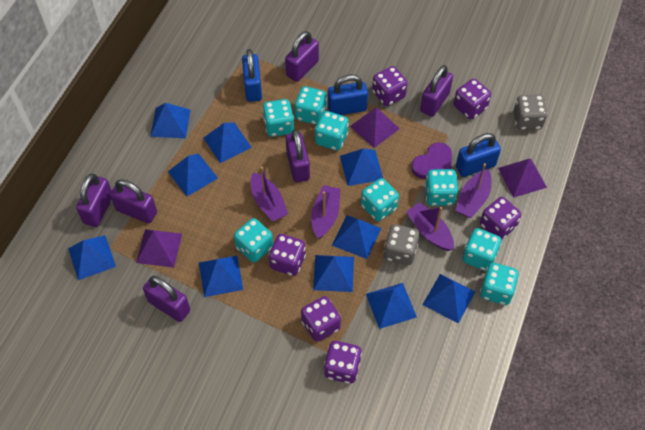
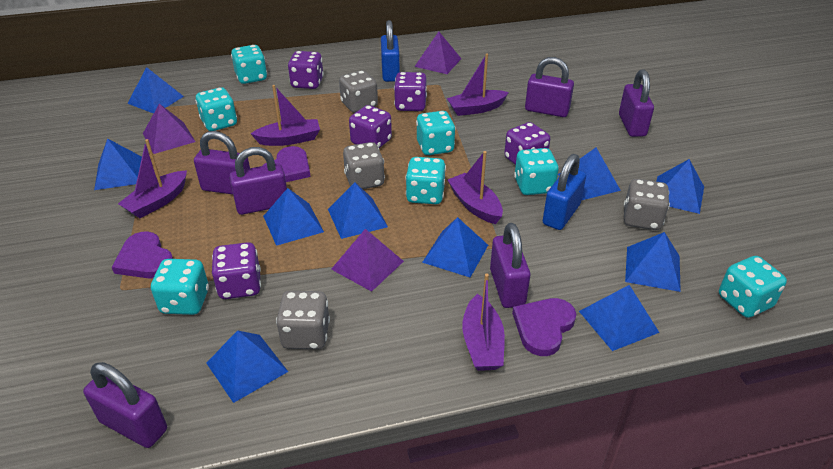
blue padlock: 3 -> 2
grey dice: 2 -> 4
purple boat: 4 -> 5
purple dice: 6 -> 5
purple heart: 1 -> 3
turquoise dice: 8 -> 7

